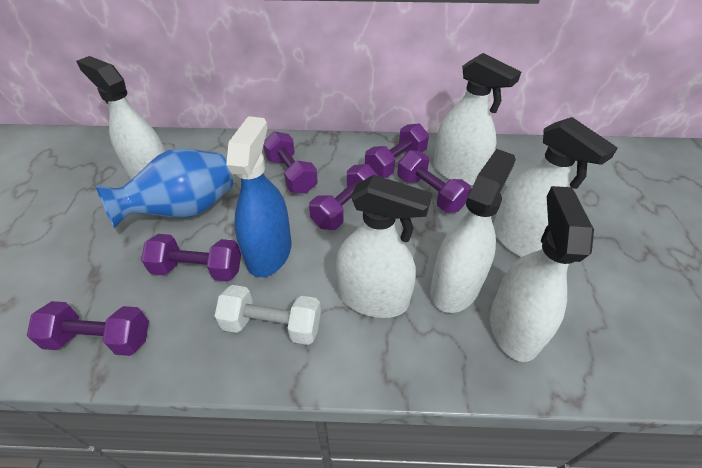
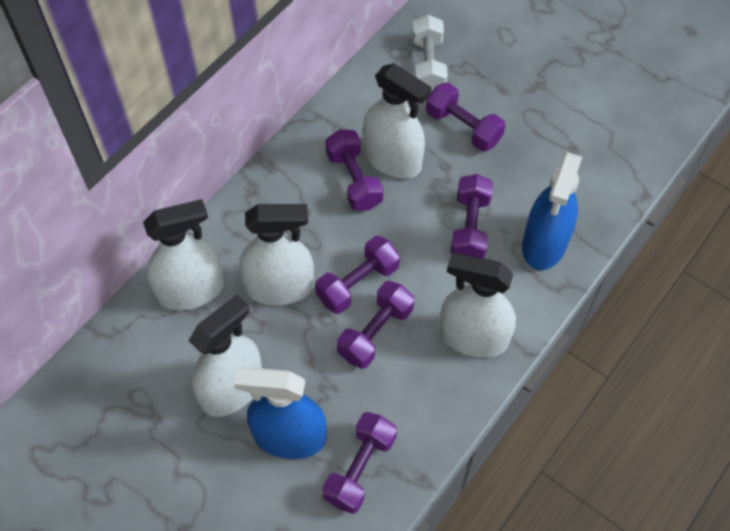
blue spray bottle: 1 -> 2
blue vase: 1 -> 0
white spray bottle: 6 -> 5

